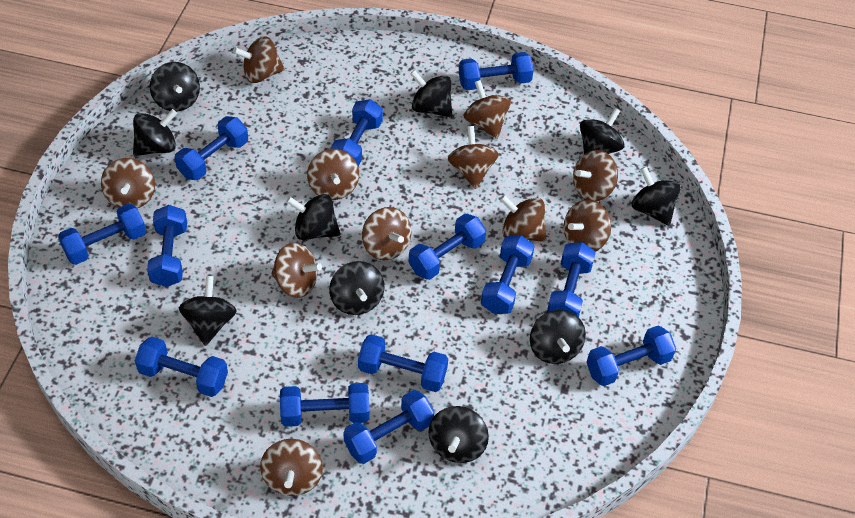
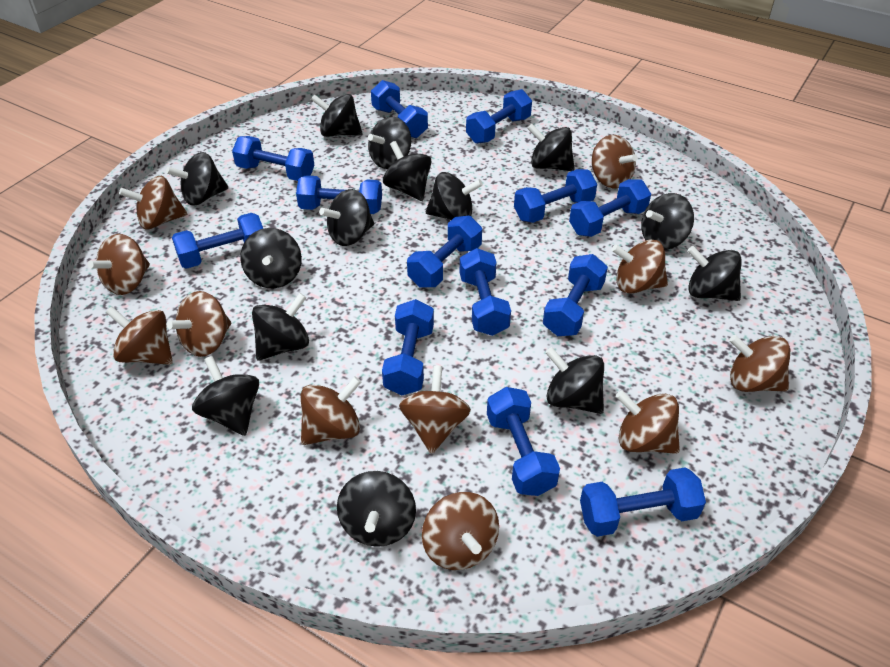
black spinning top: 10 -> 14

